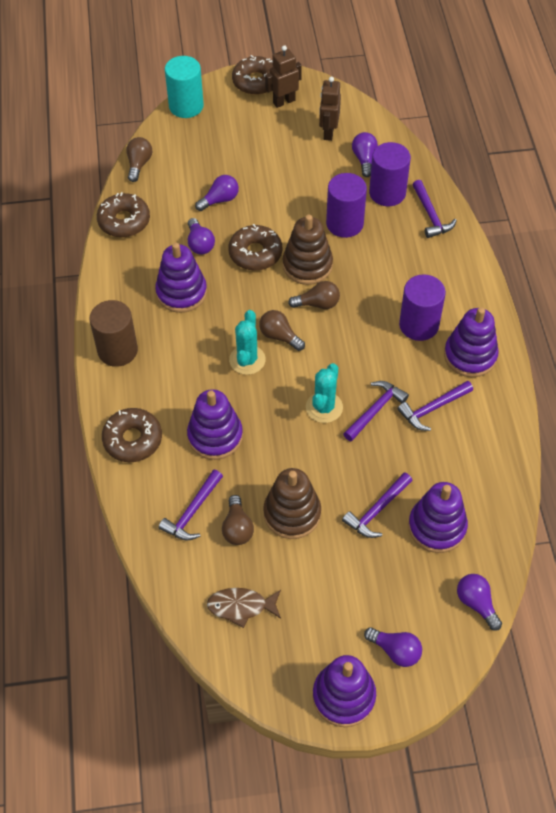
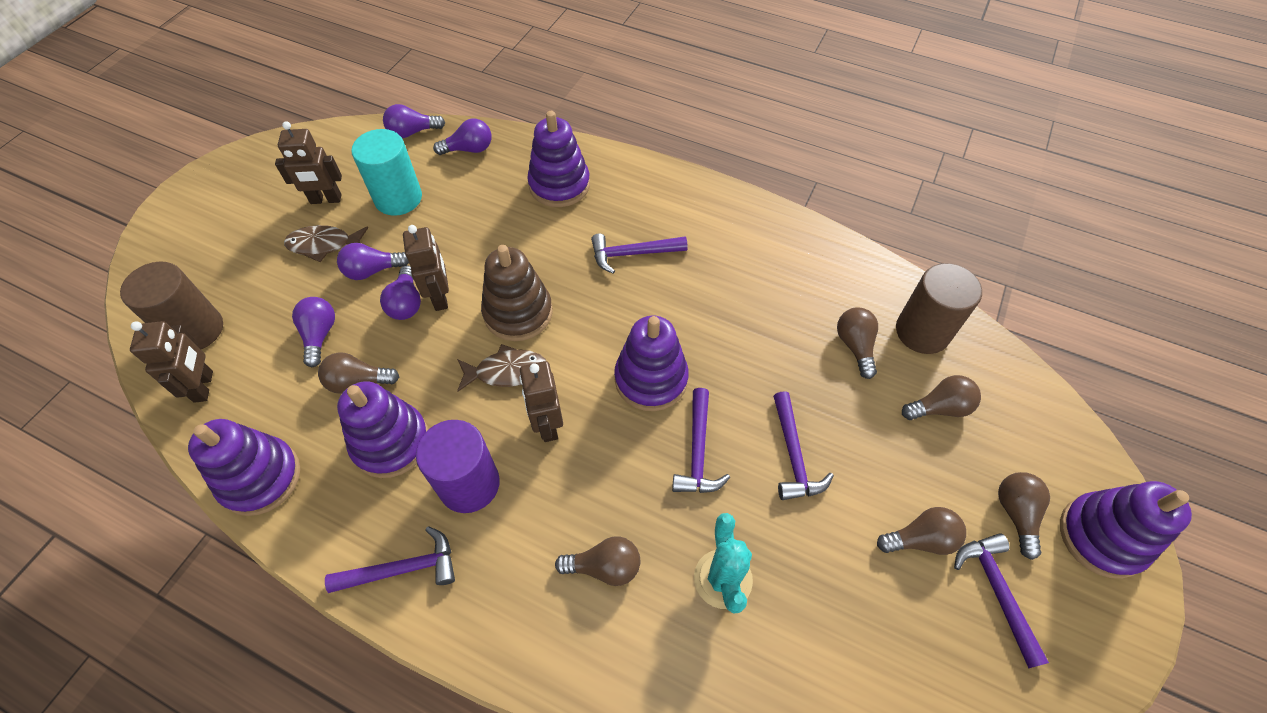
brown cylinder: 1 -> 2
brown donut: 4 -> 0
brown fish: 1 -> 2
brown light bulb: 4 -> 6
brown robot: 2 -> 4
brown stacking toy: 2 -> 1
purple cylinder: 3 -> 1
turquoise cactus: 2 -> 1

